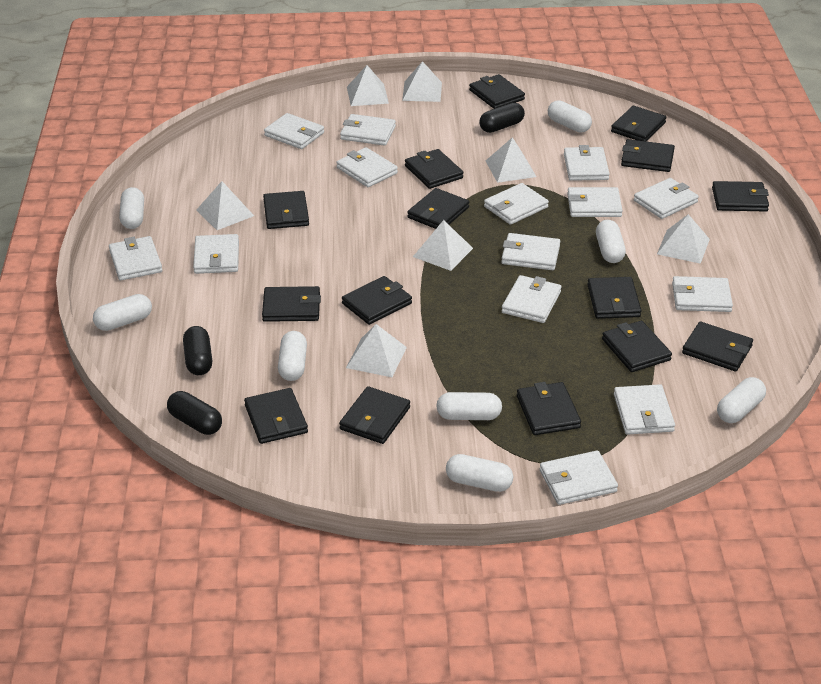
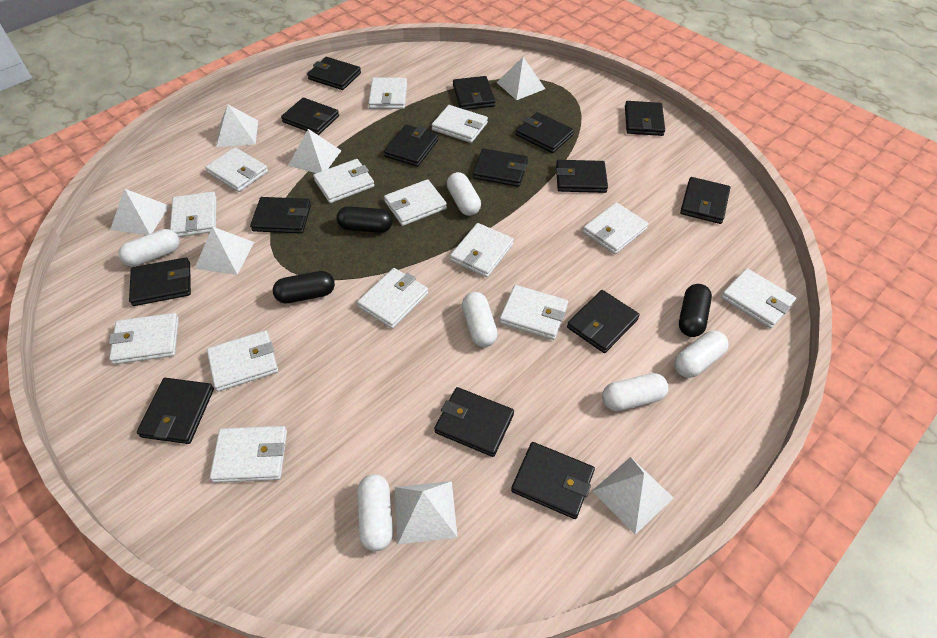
white capsule: 8 -> 6

